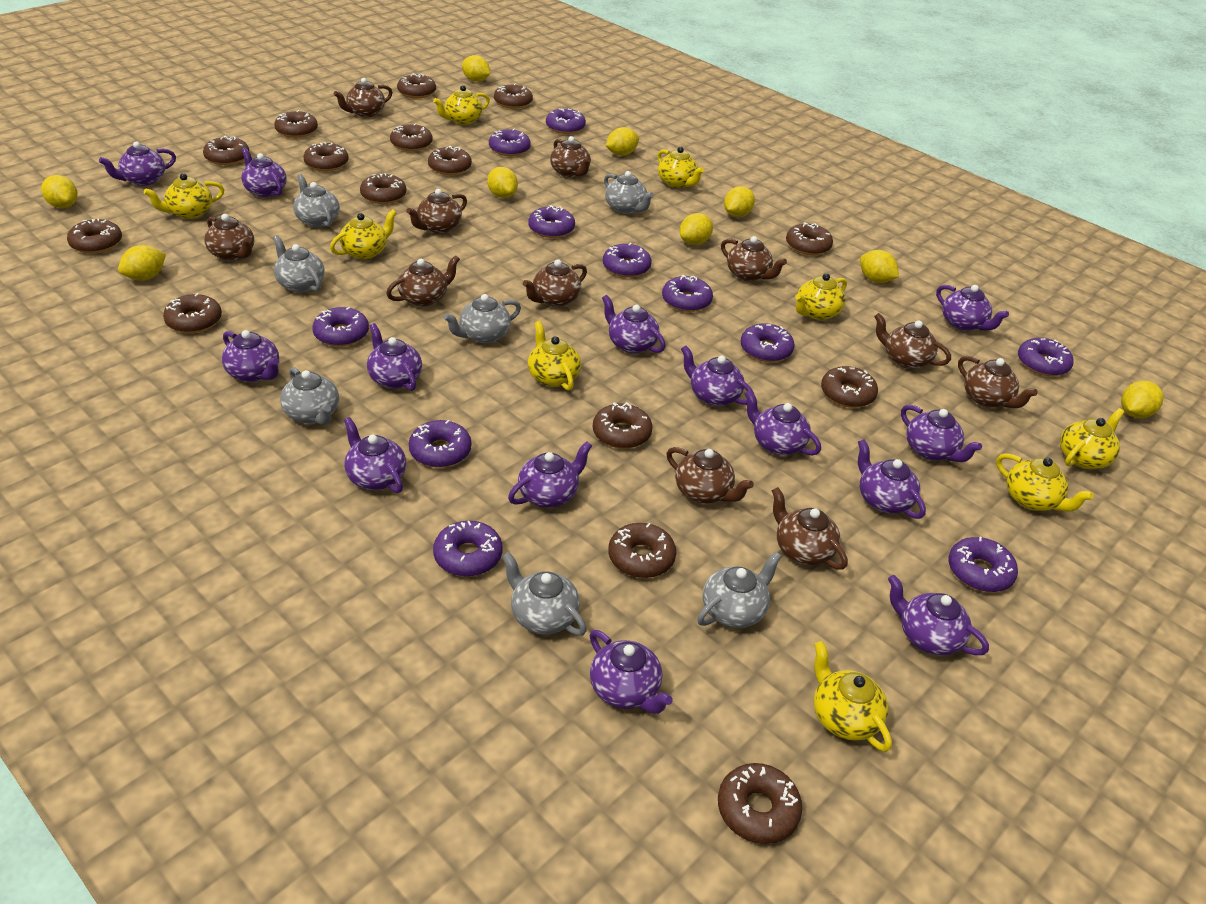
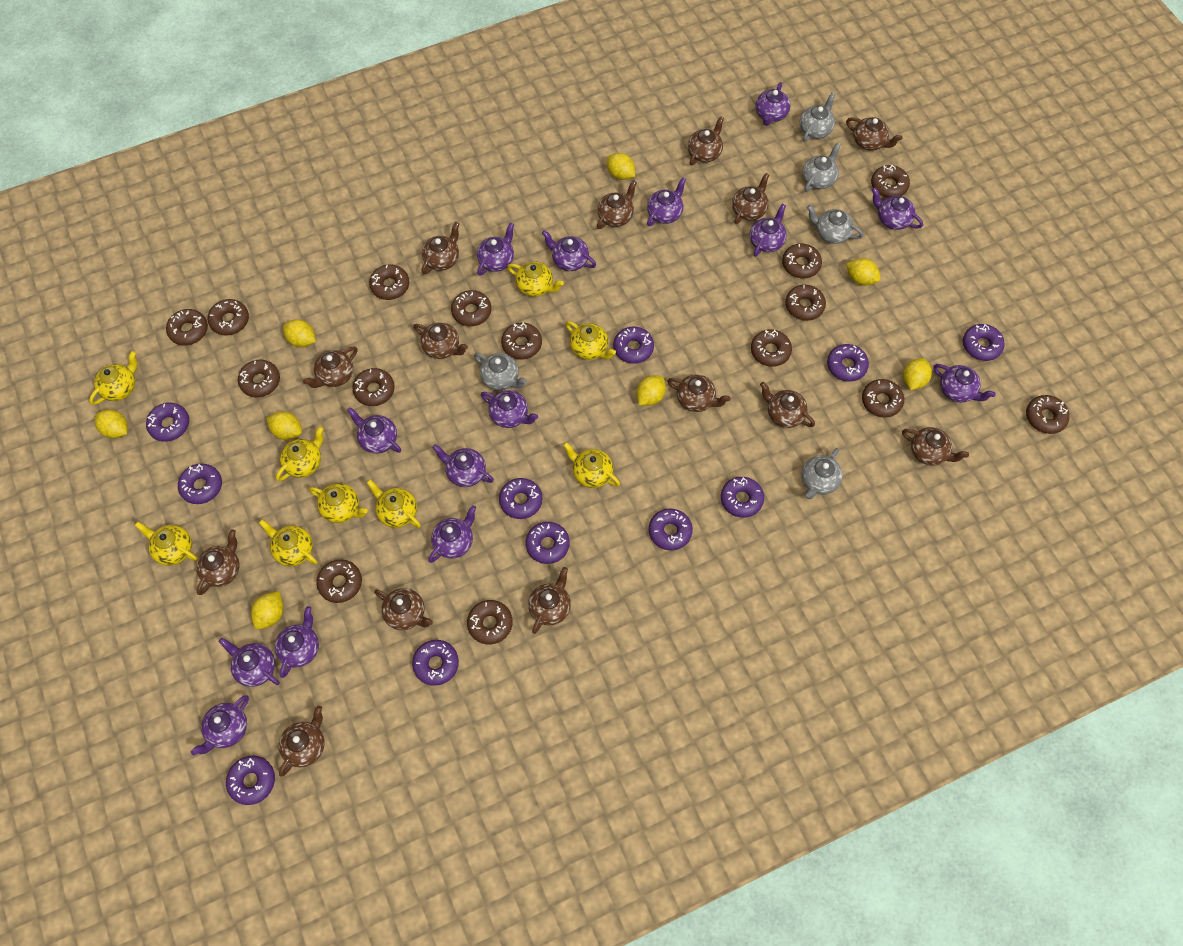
brown teapot: 11 -> 14
grey teapot: 7 -> 5
yellow lemon: 9 -> 8

